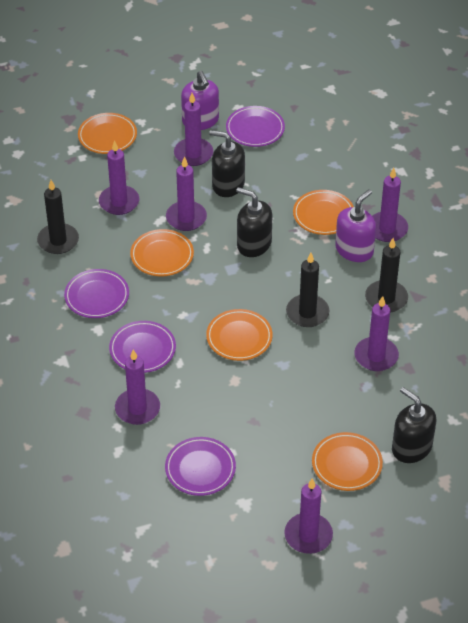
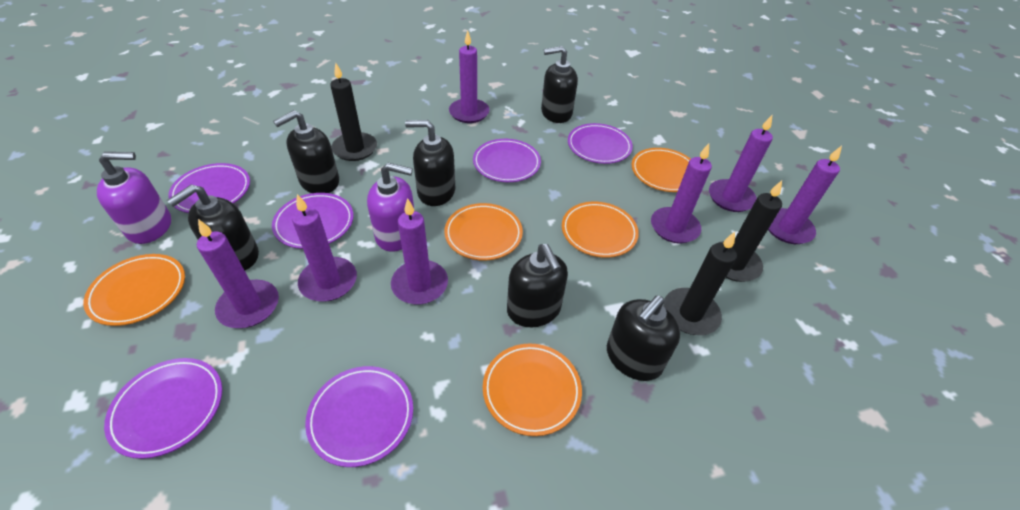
black soap dispenser: 3 -> 6
purple plate: 4 -> 6

